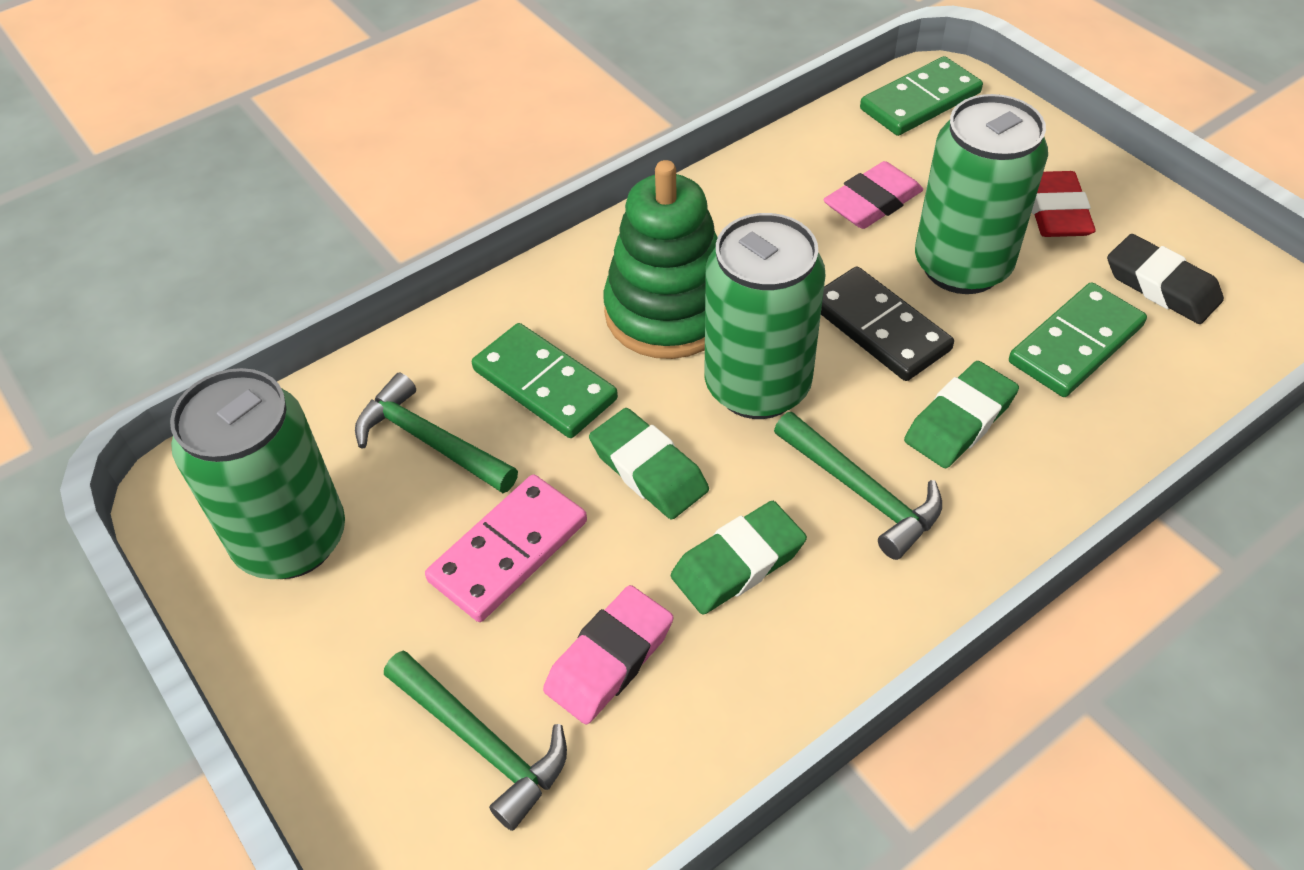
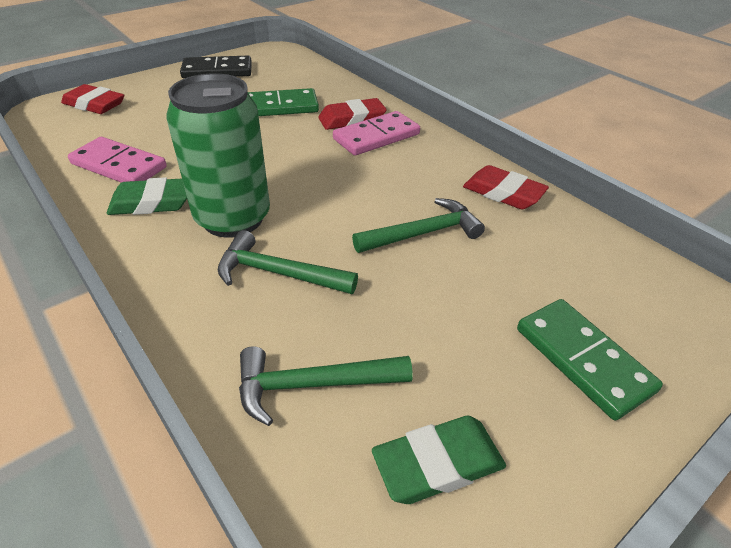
black eraser: 1 -> 0
green can: 3 -> 1
green domino: 3 -> 2
green eraser: 3 -> 2
green stacking toy: 1 -> 0
pink domino: 1 -> 2
pink eraser: 2 -> 0
red eraser: 1 -> 3

